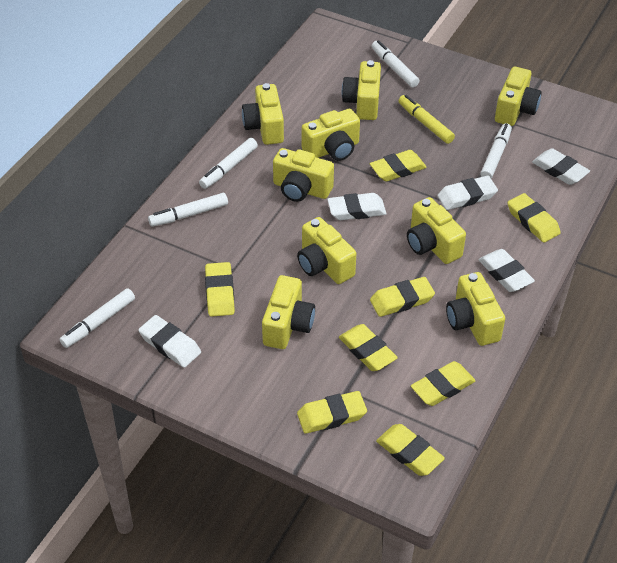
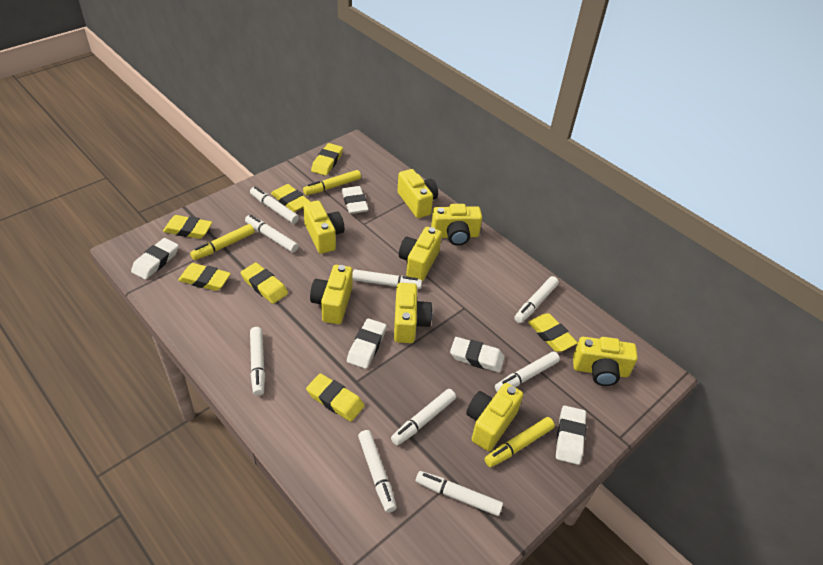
white marker: 5 -> 9
yellow camera: 9 -> 8
yellow eraser: 8 -> 7
yellow marker: 1 -> 3

